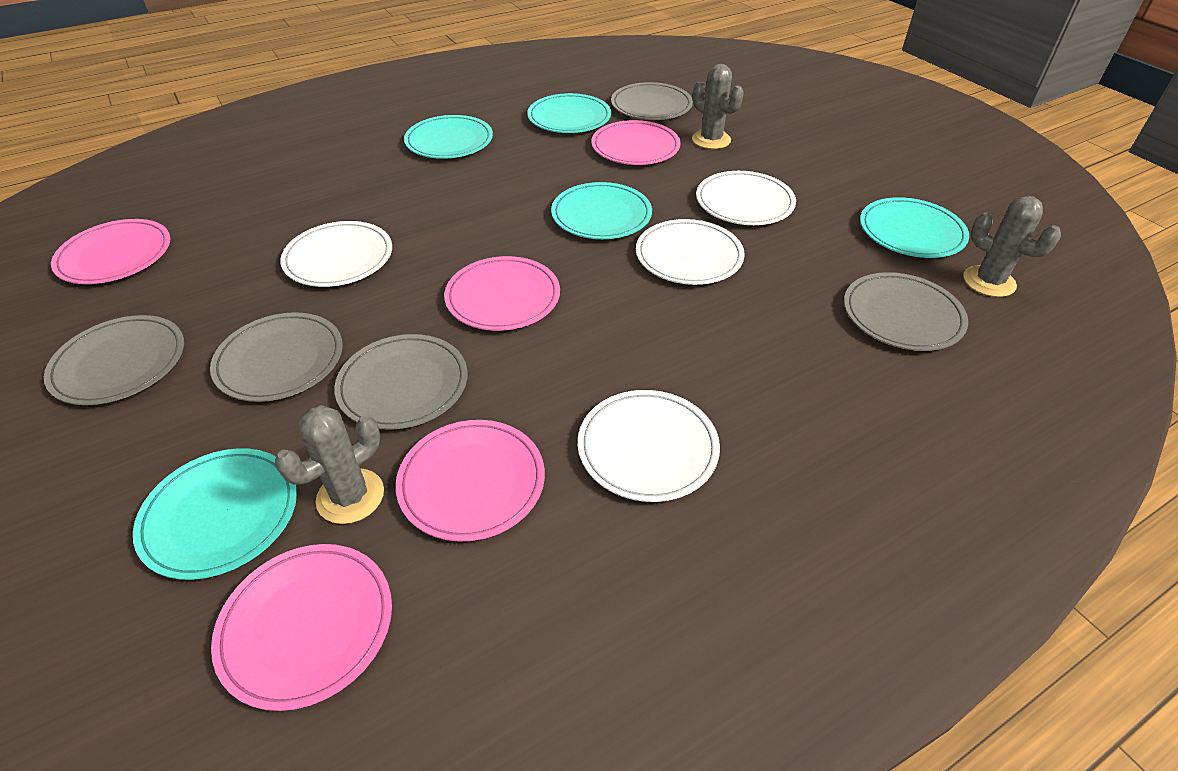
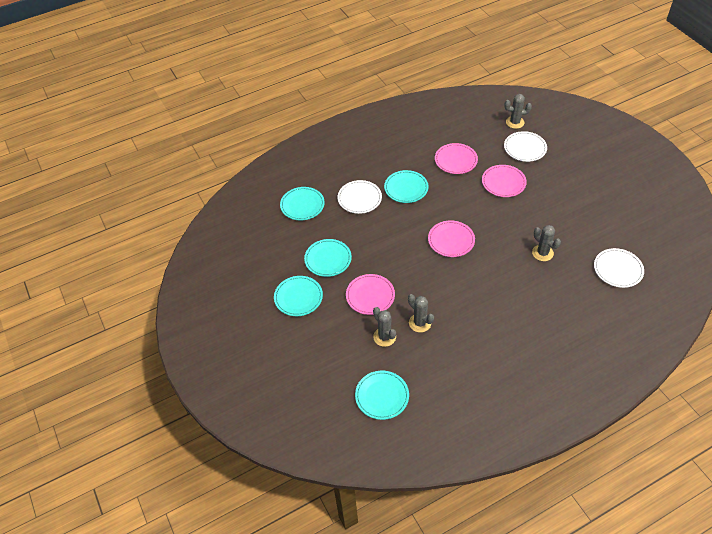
grey cactus: 3 -> 4
grey plate: 5 -> 0
pink plate: 5 -> 4
white plate: 4 -> 3

